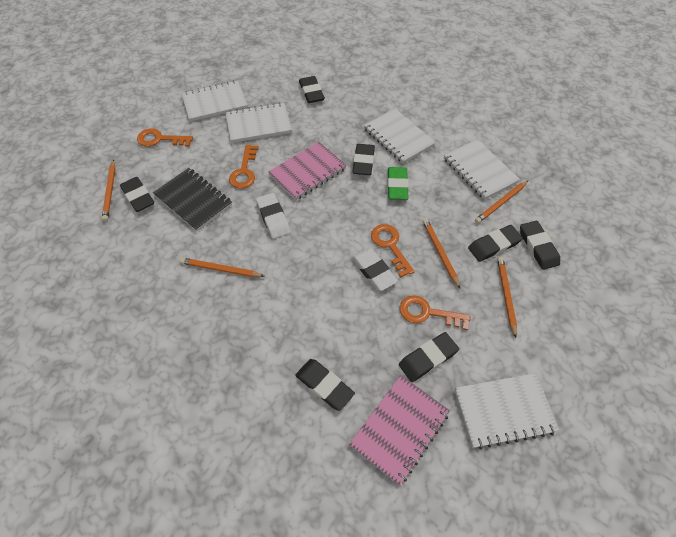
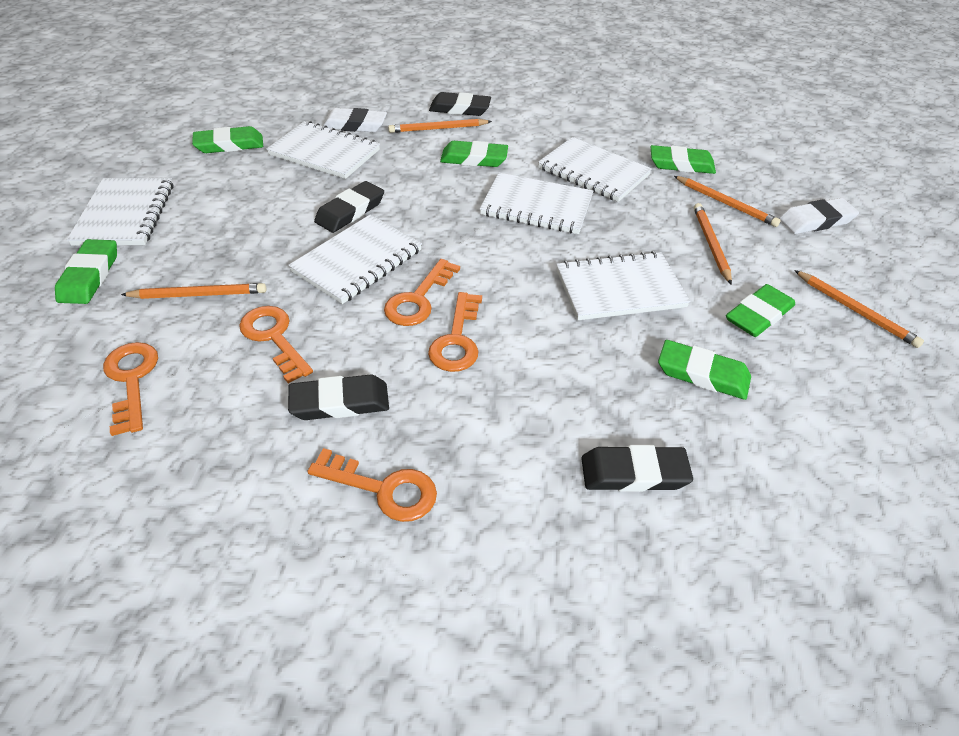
black eraser: 7 -> 4
black notebook: 1 -> 0
green eraser: 1 -> 6
orange key: 4 -> 5
pink notebook: 2 -> 0
white notebook: 5 -> 6

